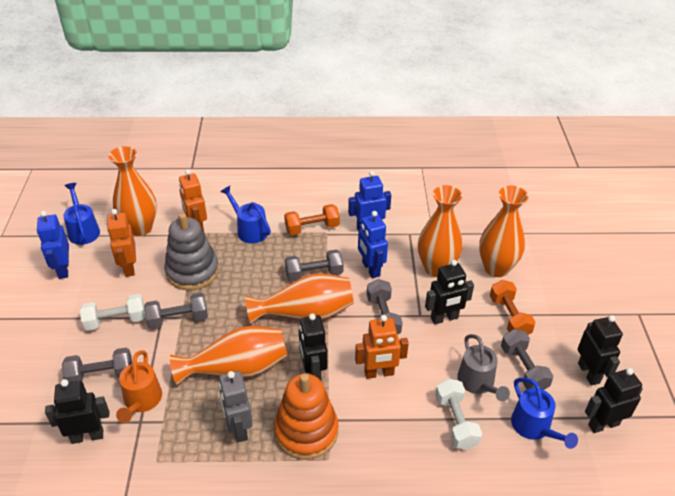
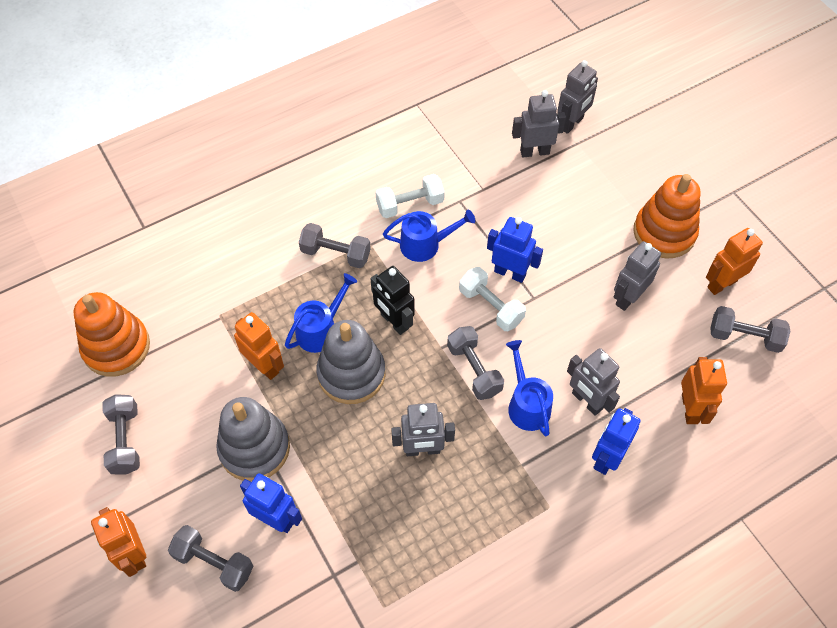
black robot: 5 -> 1
grey robot: 1 -> 5
grey stacking toy: 1 -> 2
grey watering can: 1 -> 0
orange dumbbell: 2 -> 0
orange robot: 3 -> 4
orange stacking toy: 1 -> 2
orange vase: 5 -> 0
orange watering can: 1 -> 0

